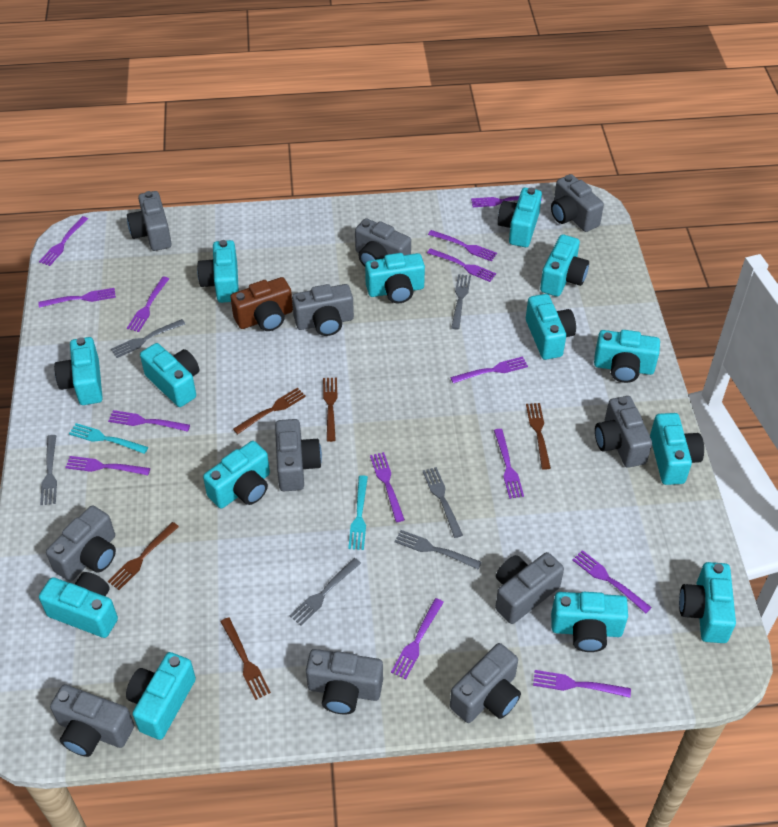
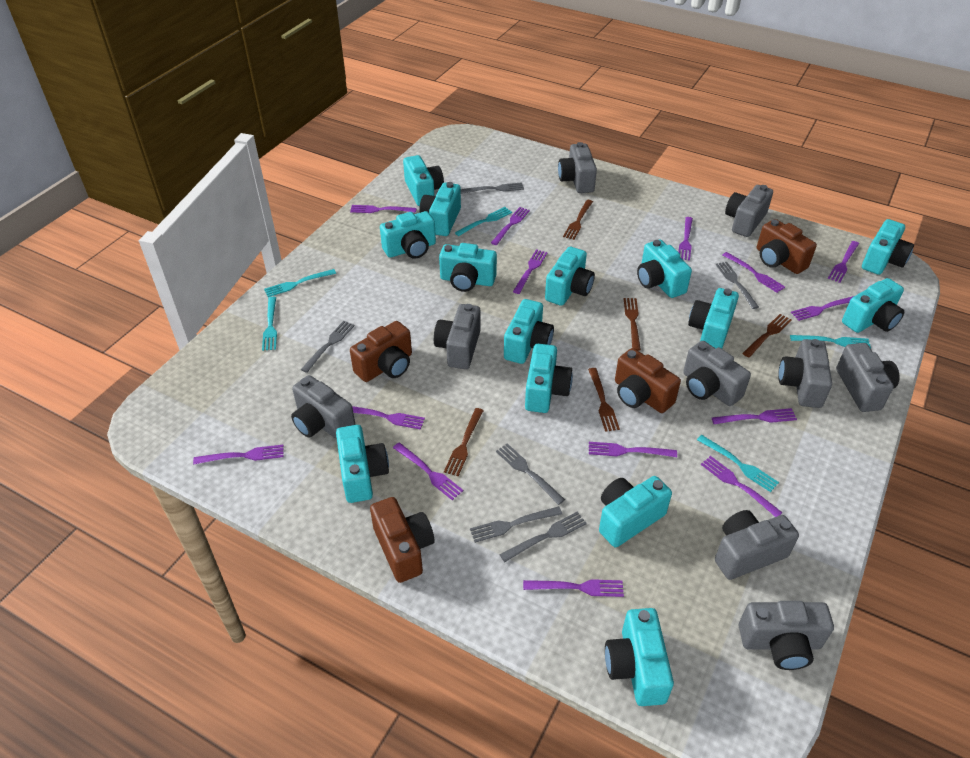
brown camera: 1 -> 4
grey camera: 11 -> 9
turquoise fork: 2 -> 5

